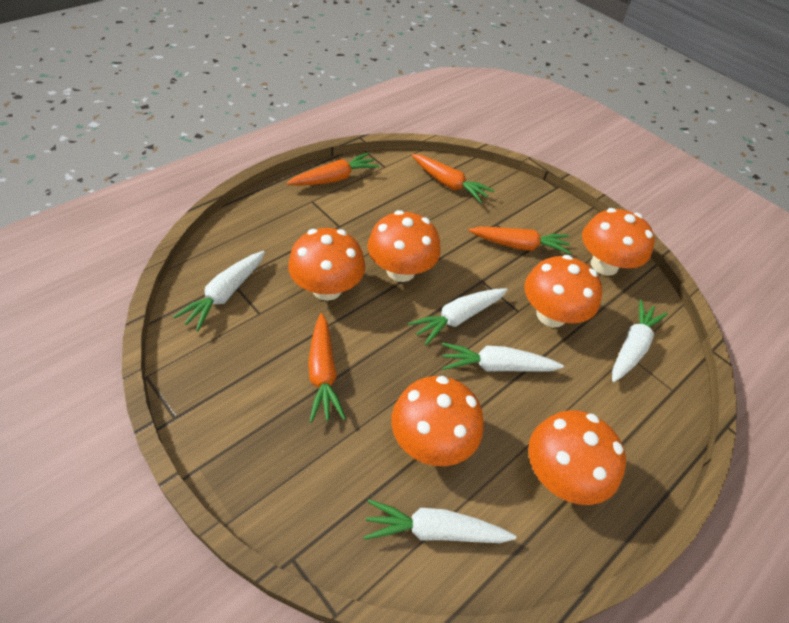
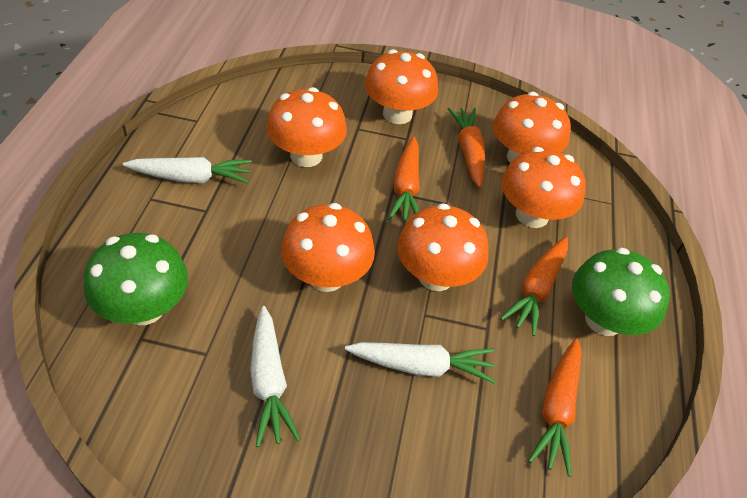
green mushroom: 0 -> 2
white carrot: 5 -> 3

